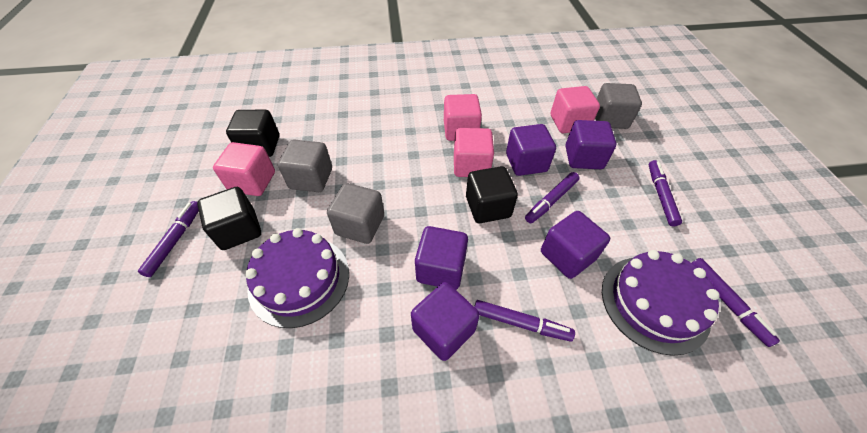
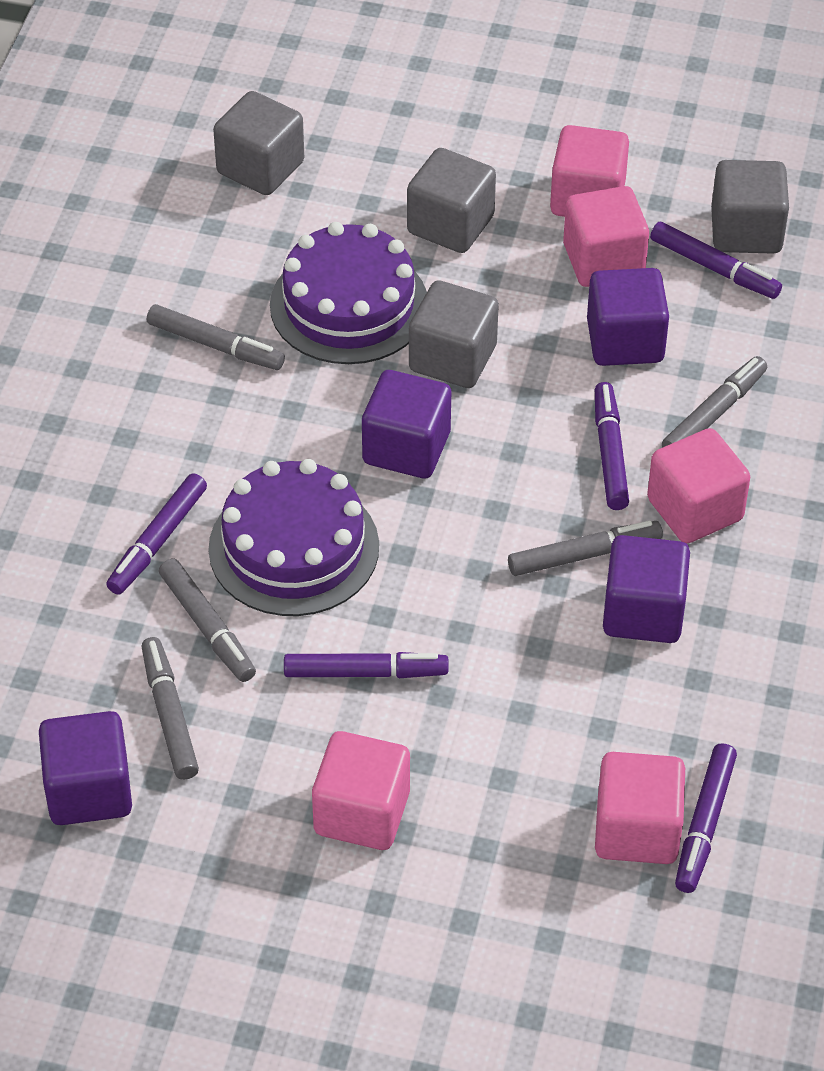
black cube: 3 -> 0
grey cube: 3 -> 4
grey marker: 0 -> 5
pink cube: 4 -> 5
purple cube: 5 -> 4

